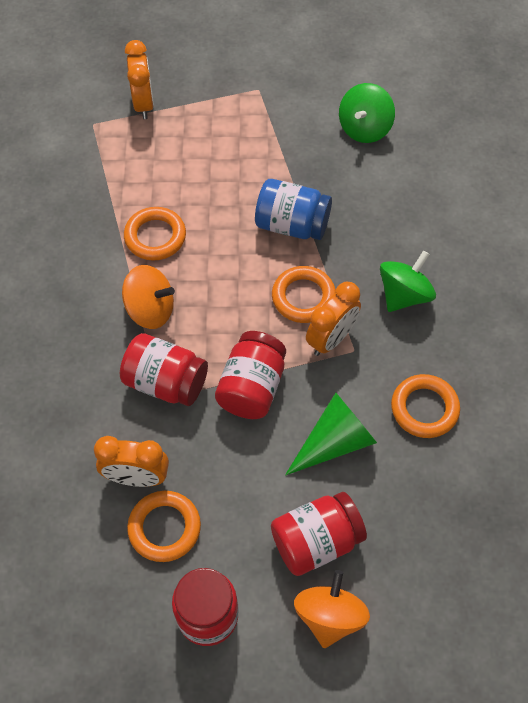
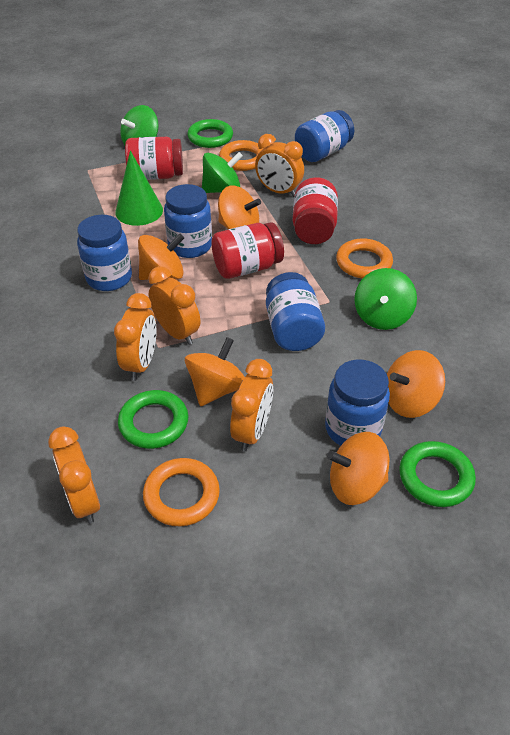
blue jar: 1 -> 5
green ring: 0 -> 3
green spinning top: 2 -> 3
orange clock: 3 -> 5
orange ring: 4 -> 3
orange spinning top: 2 -> 5
red jar: 4 -> 3

